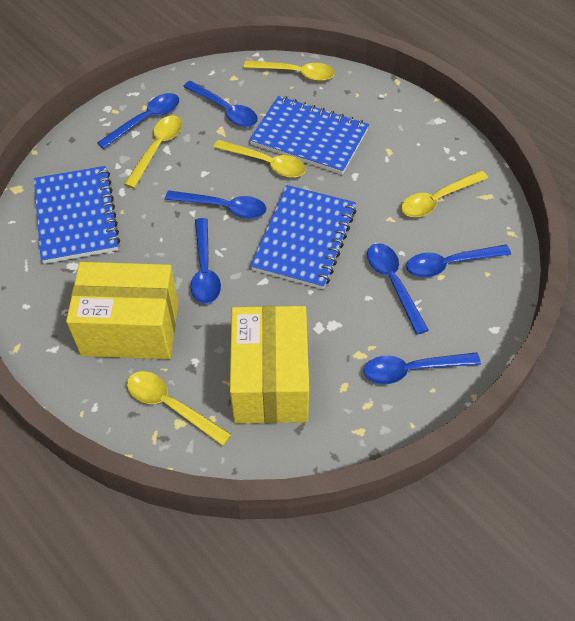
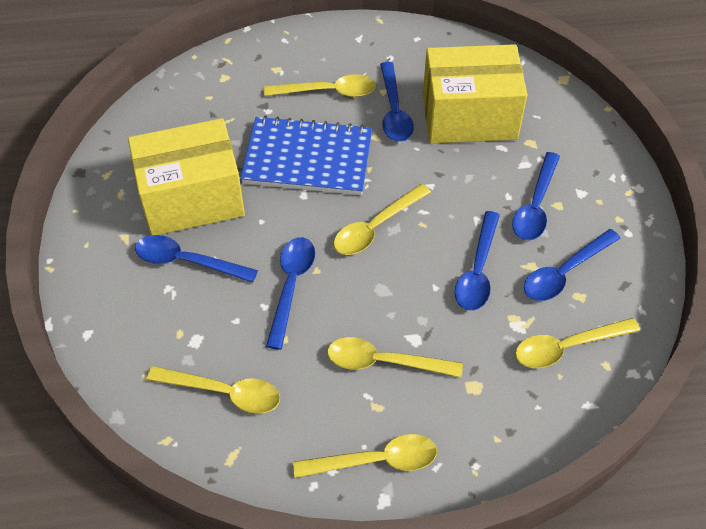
blue notebook: 3 -> 1
blue spoon: 7 -> 6
yellow spoon: 5 -> 6

